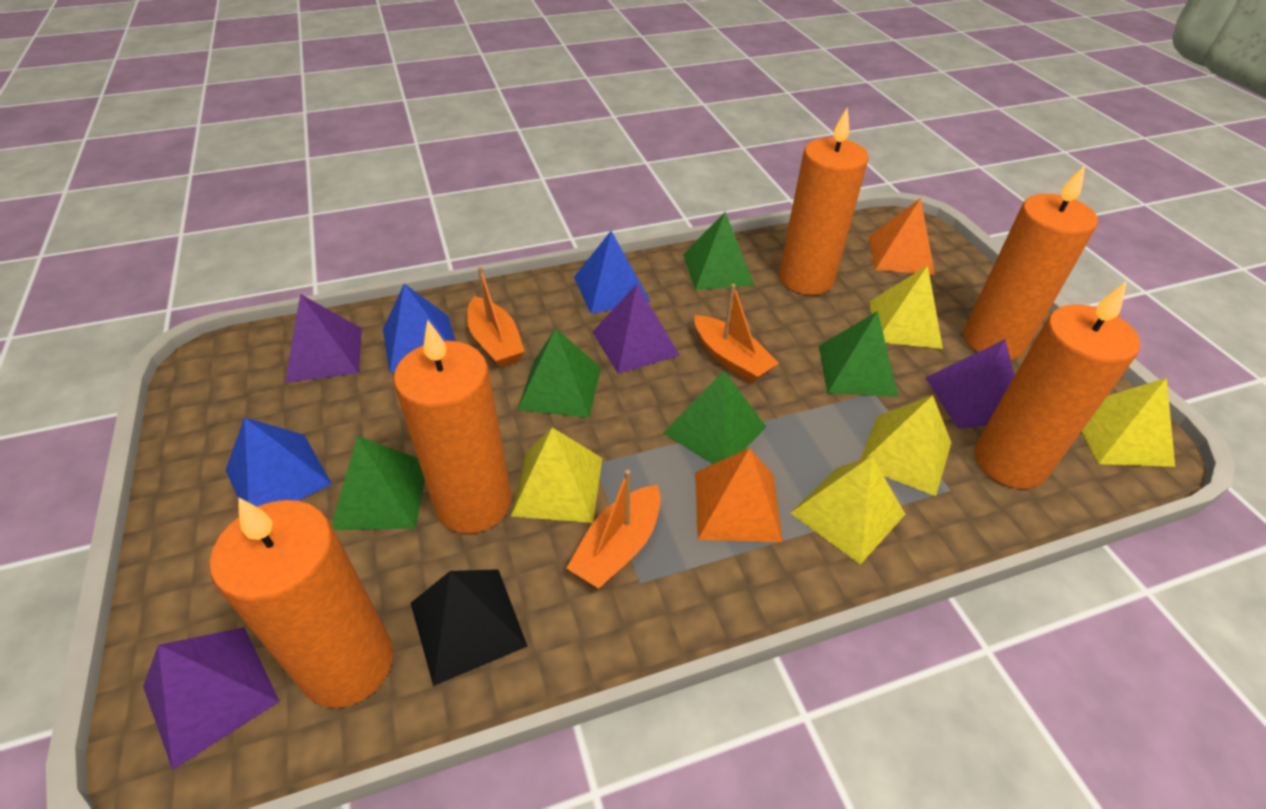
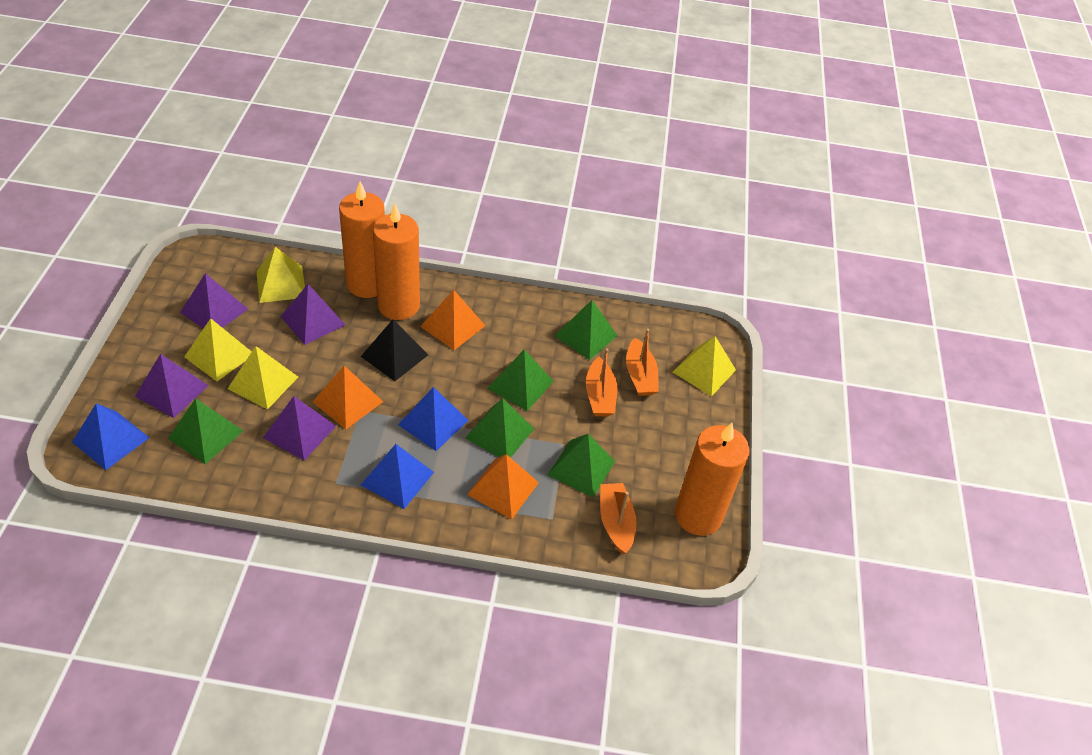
orange candle: 5 -> 3
orange pyramid: 2 -> 3
yellow pyramid: 5 -> 4

